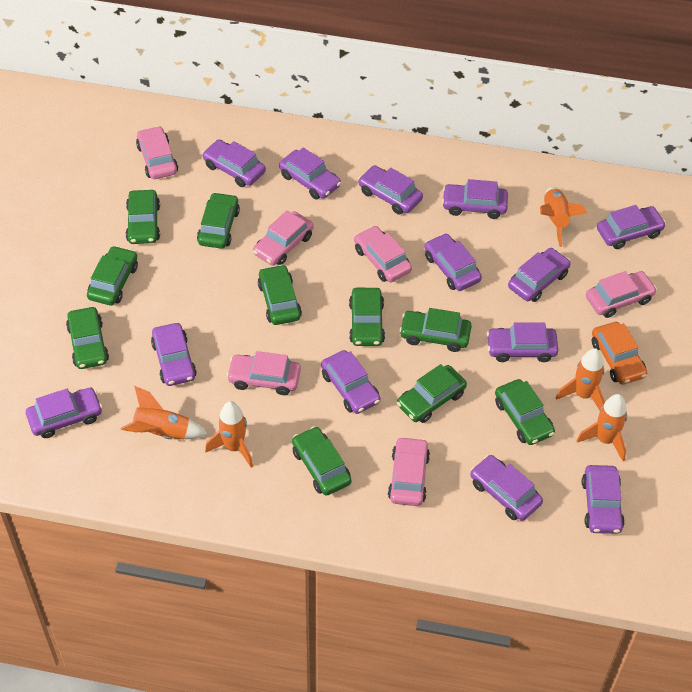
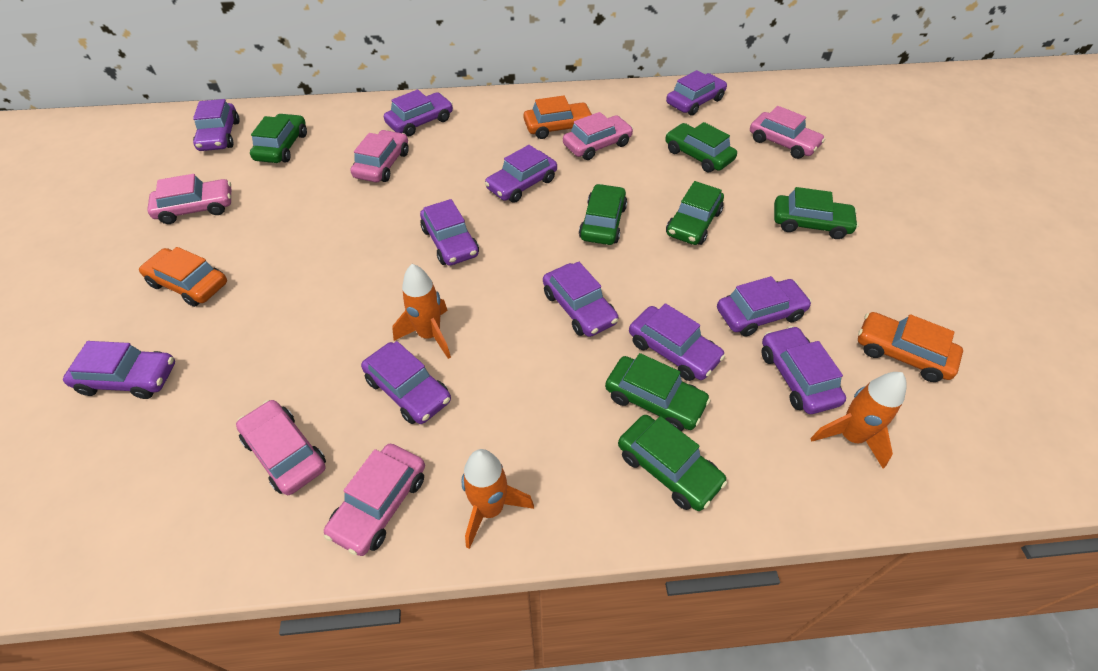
green car: 10 -> 7
orange car: 1 -> 3
orange rocket: 5 -> 3
purple car: 13 -> 11

